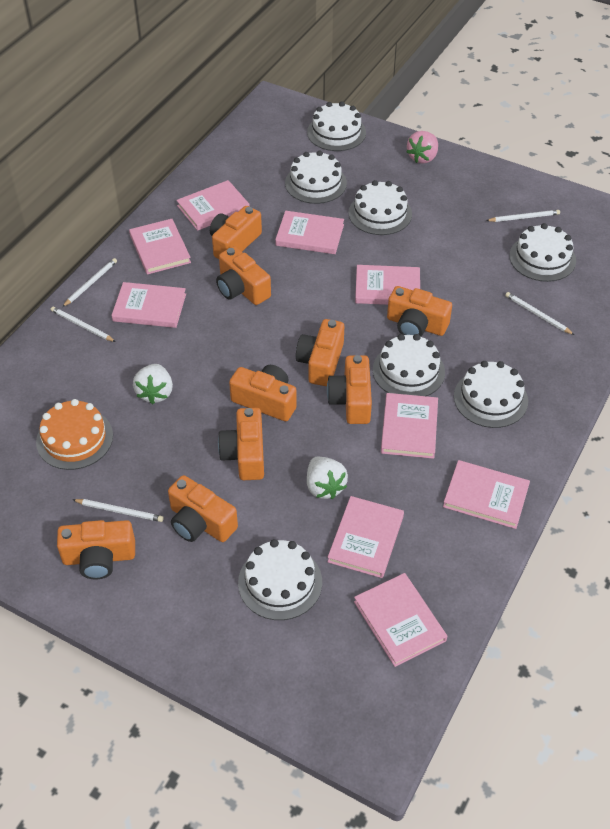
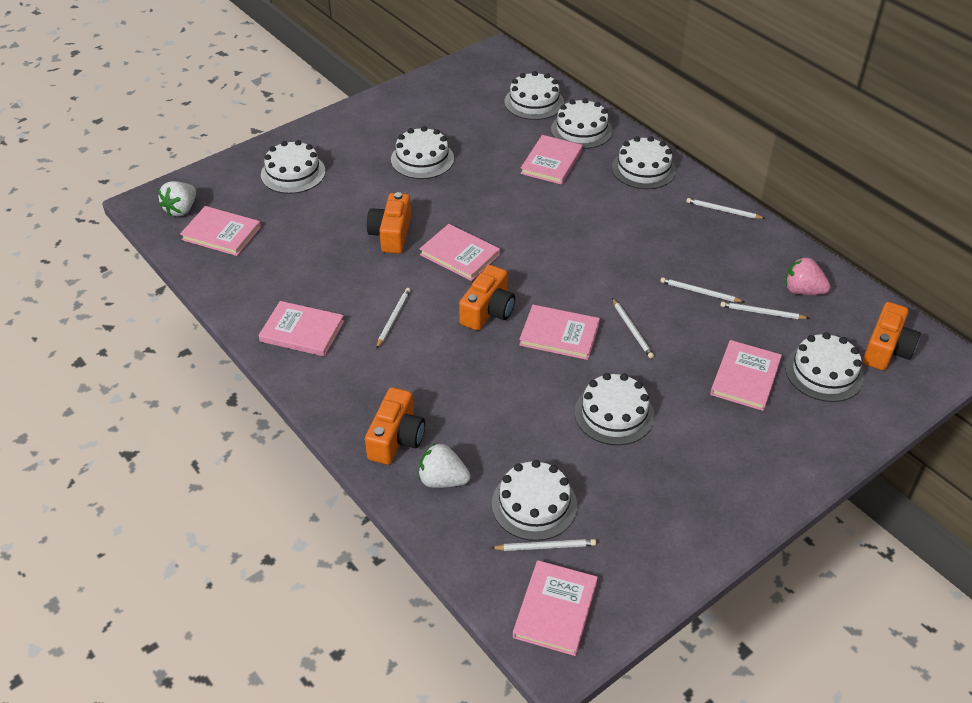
orange cake: 1 -> 0
orange camera: 9 -> 4
pink book: 9 -> 7
white cake: 7 -> 8
white pencil: 5 -> 6

